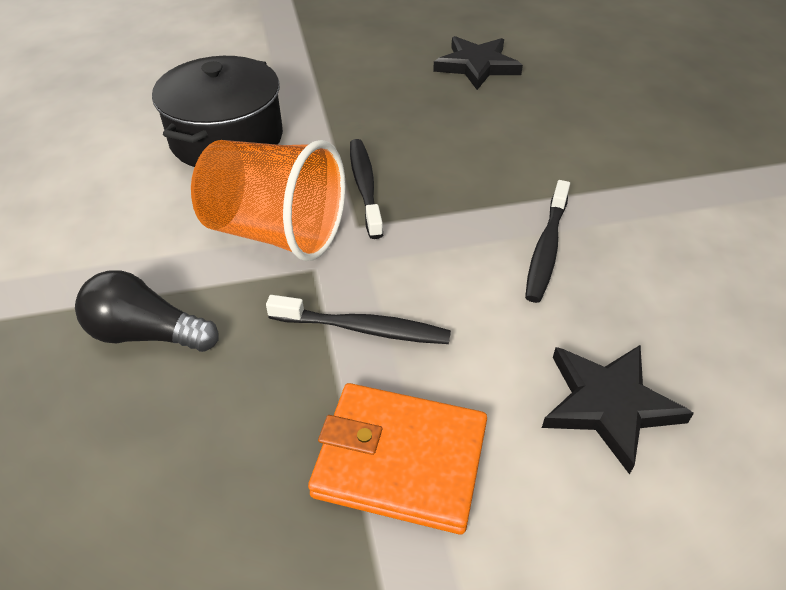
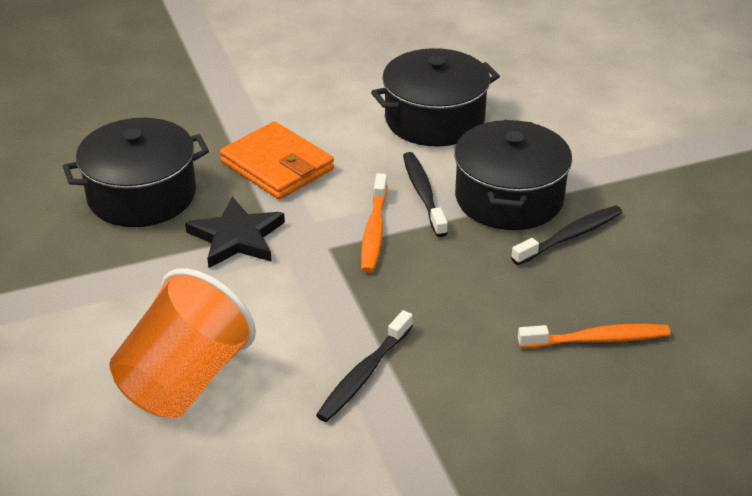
black light bulb: 1 -> 0
black pot: 1 -> 3
black star: 2 -> 1
orange toothbrush: 0 -> 2

